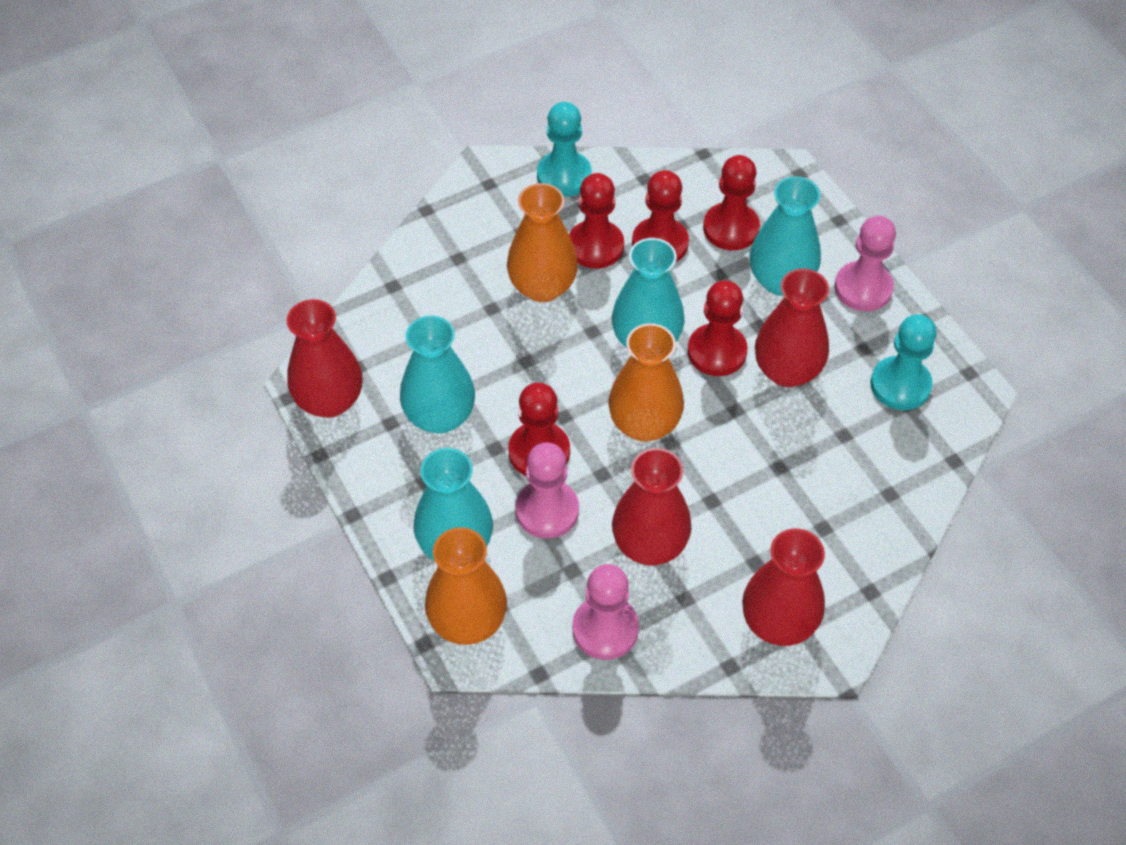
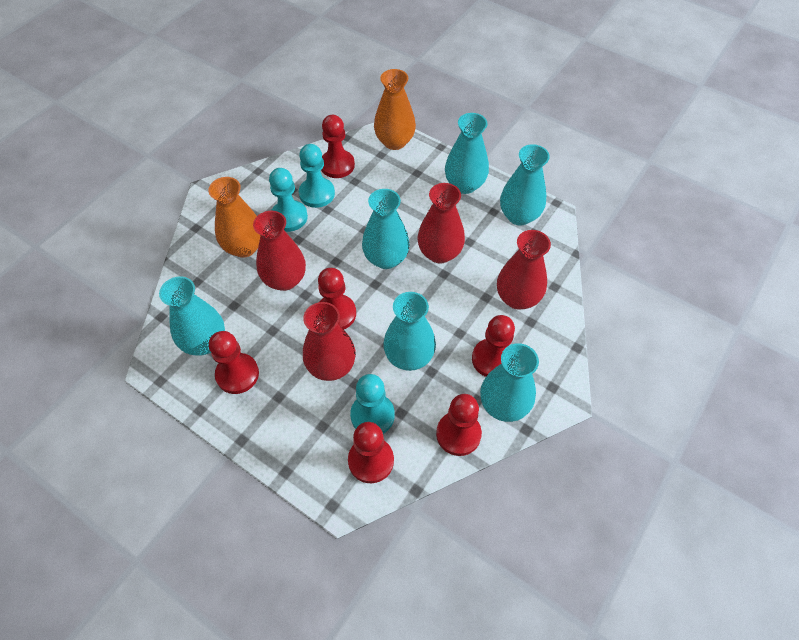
orange vase: 3 -> 2
pink pawn: 3 -> 0
red pawn: 5 -> 6
turquoise pawn: 2 -> 3
turquoise vase: 4 -> 6

